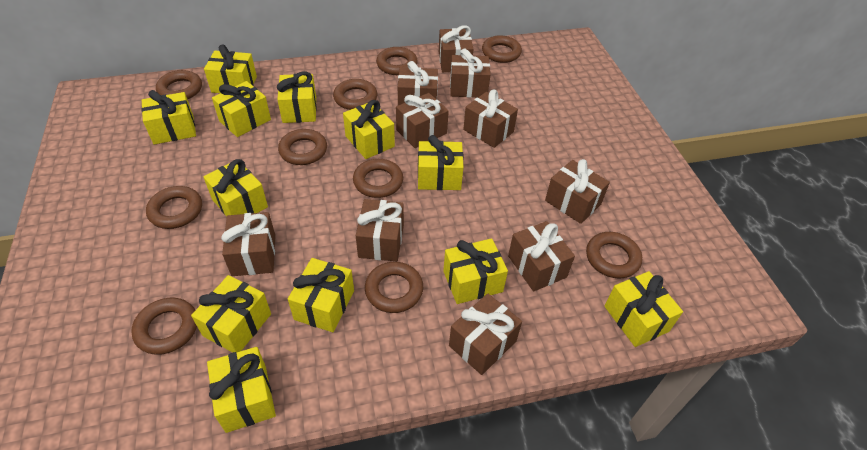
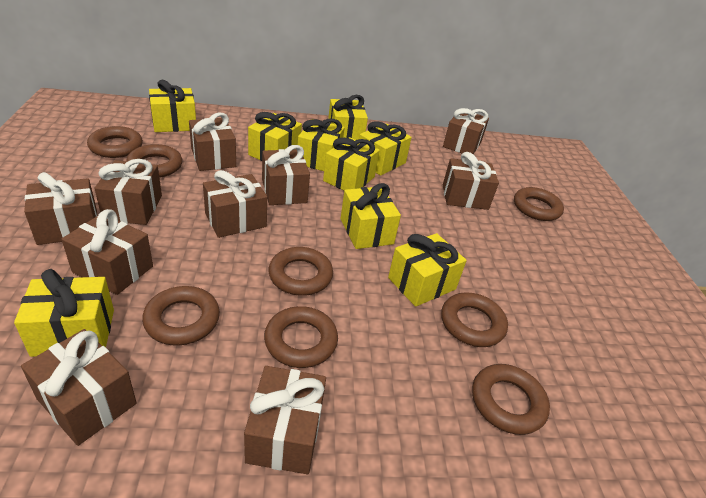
brown ring: 10 -> 8
yellow gift: 12 -> 9

